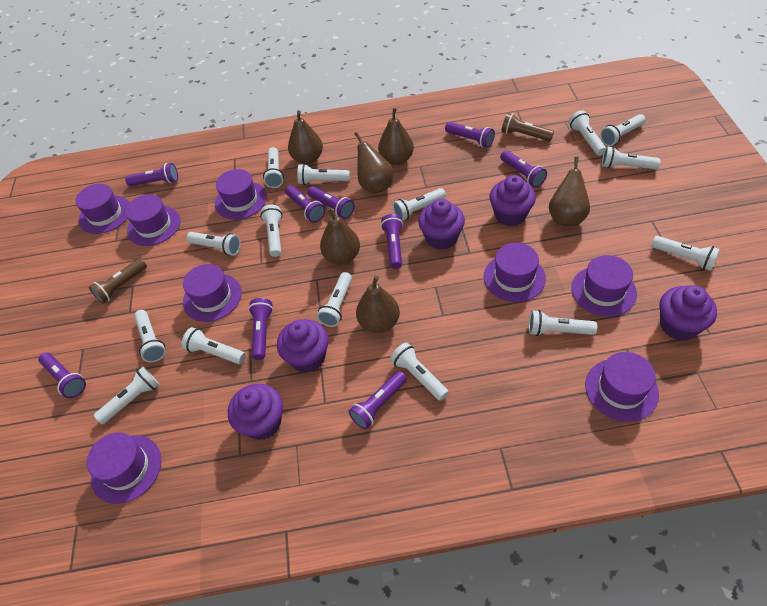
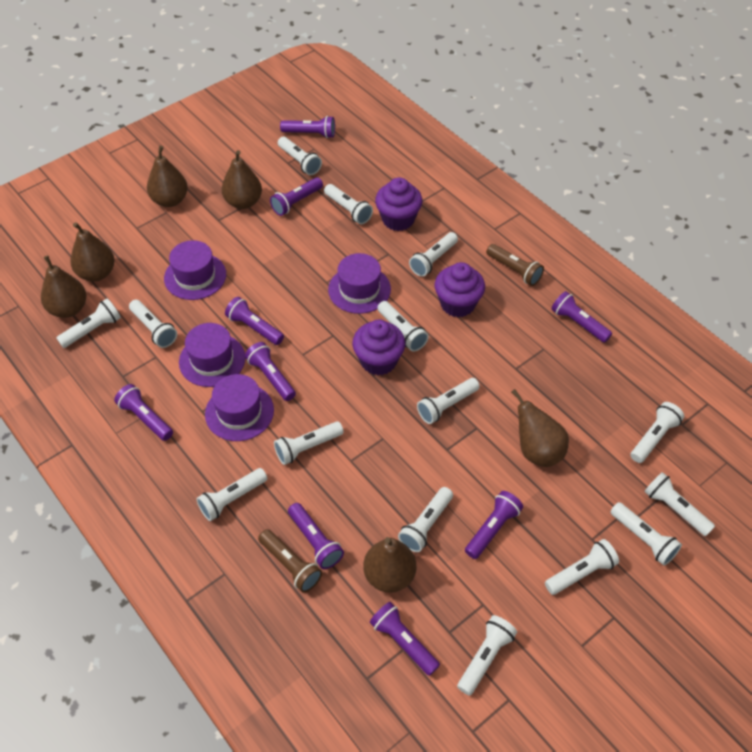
purple cupcake: 5 -> 3
purple hat: 8 -> 4

